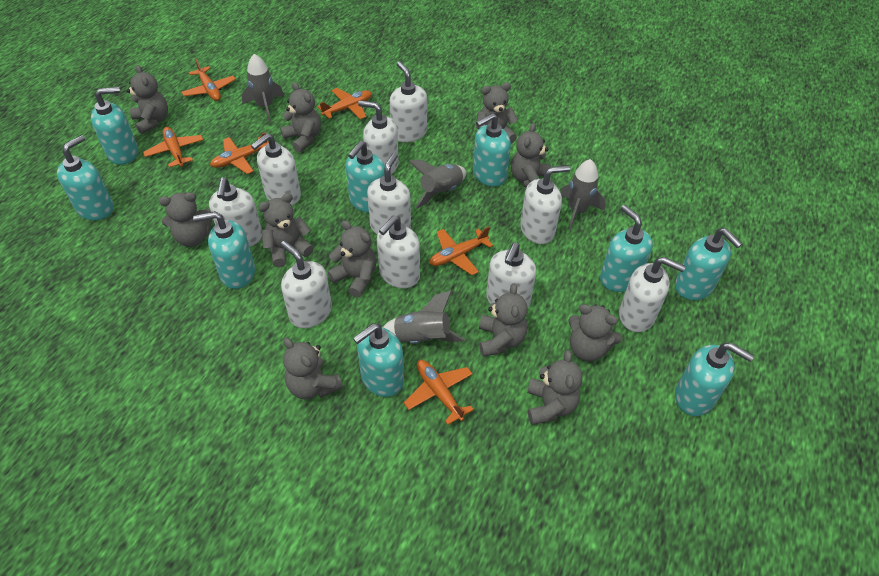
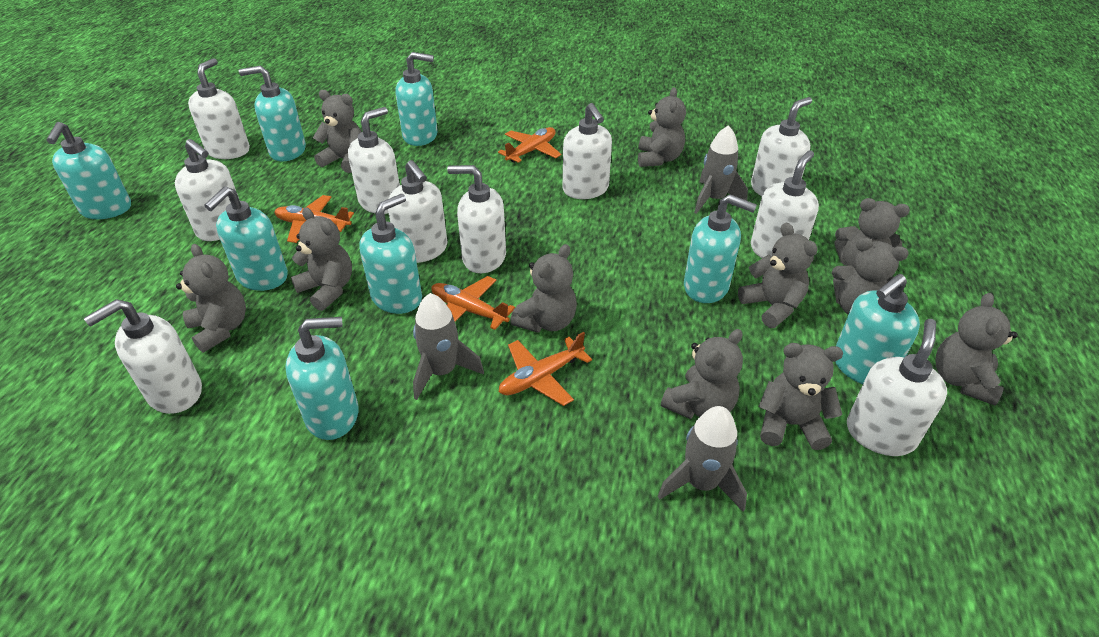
grey rocket: 4 -> 3
orange plane: 6 -> 4
turquoise soap dispenser: 9 -> 8

